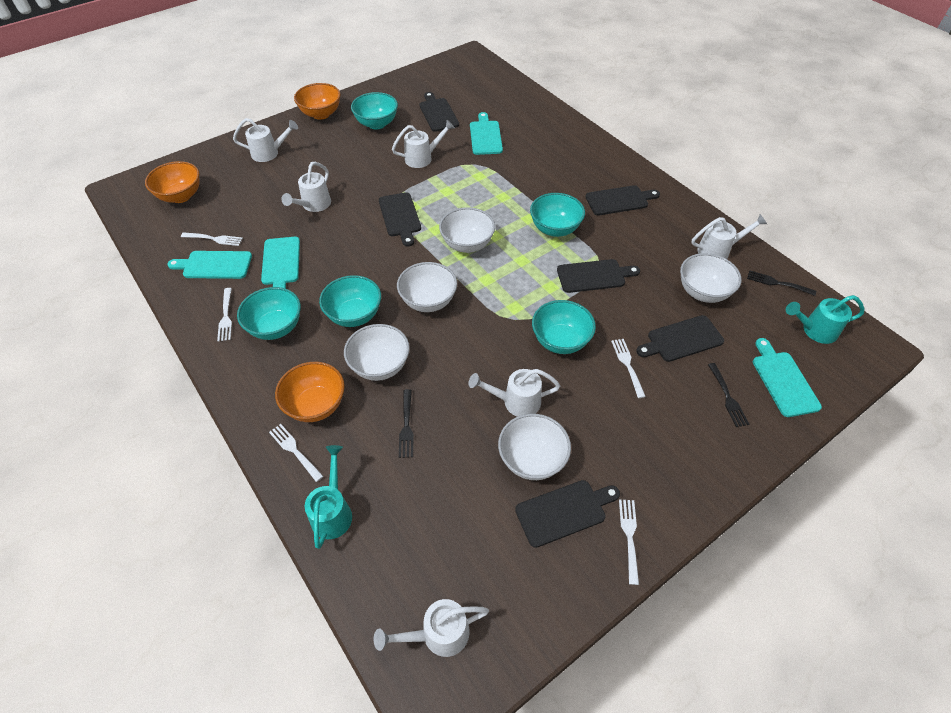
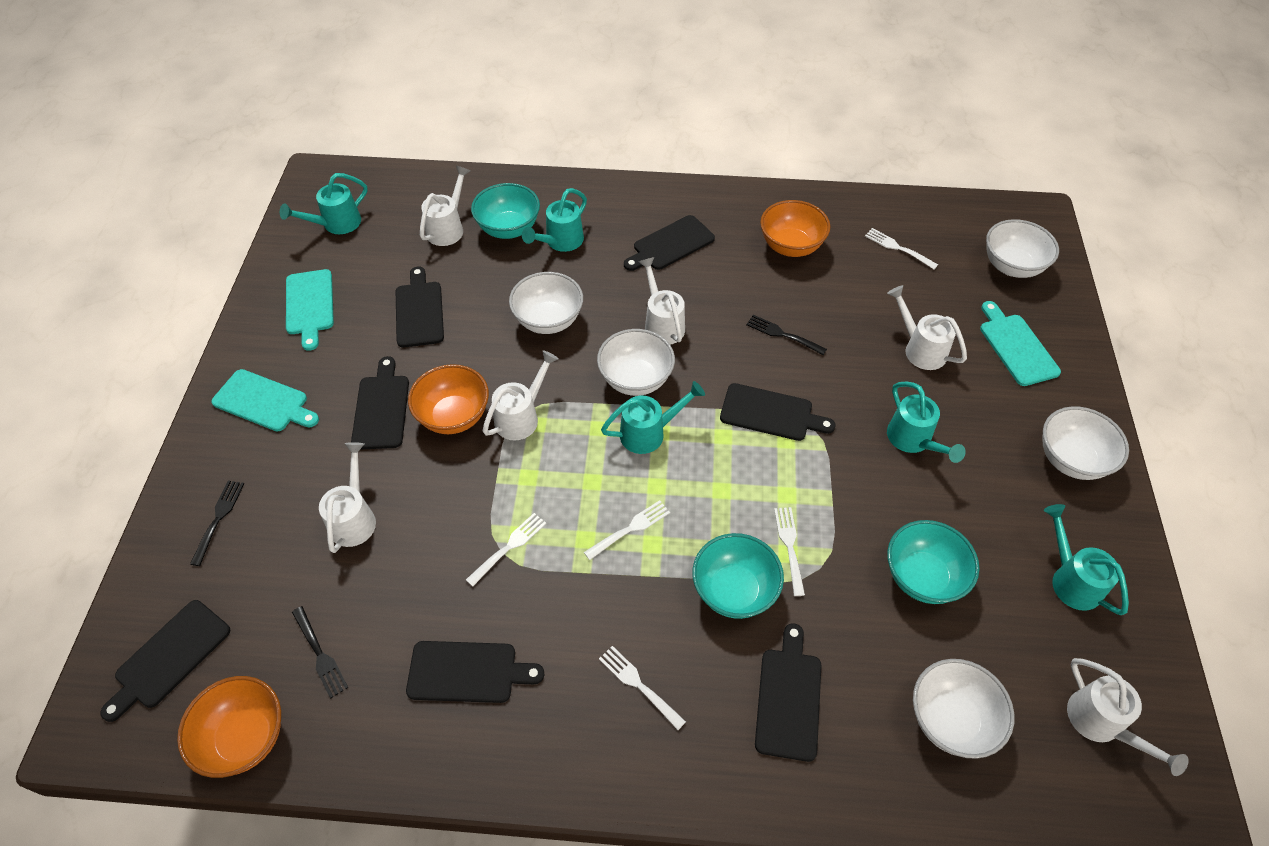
black cutting board: 6 -> 7
turquoise bowl: 5 -> 3
turquoise cutting board: 4 -> 3
turquoise watering can: 2 -> 5

